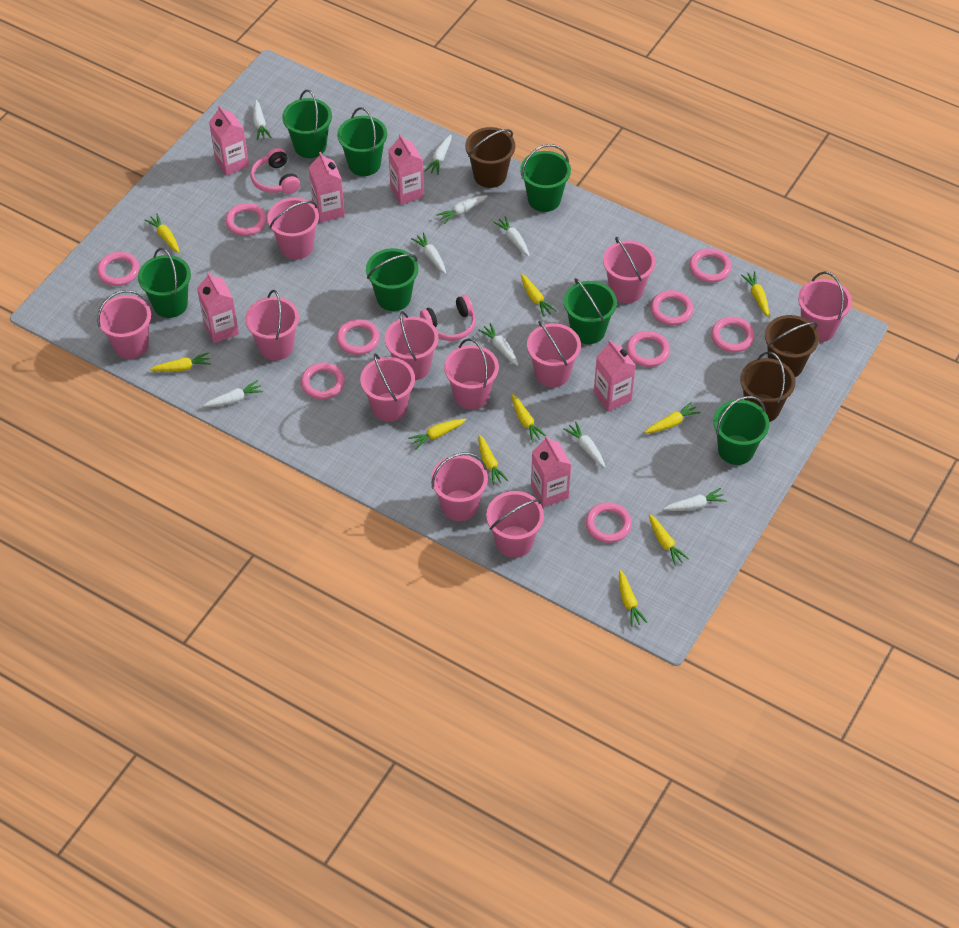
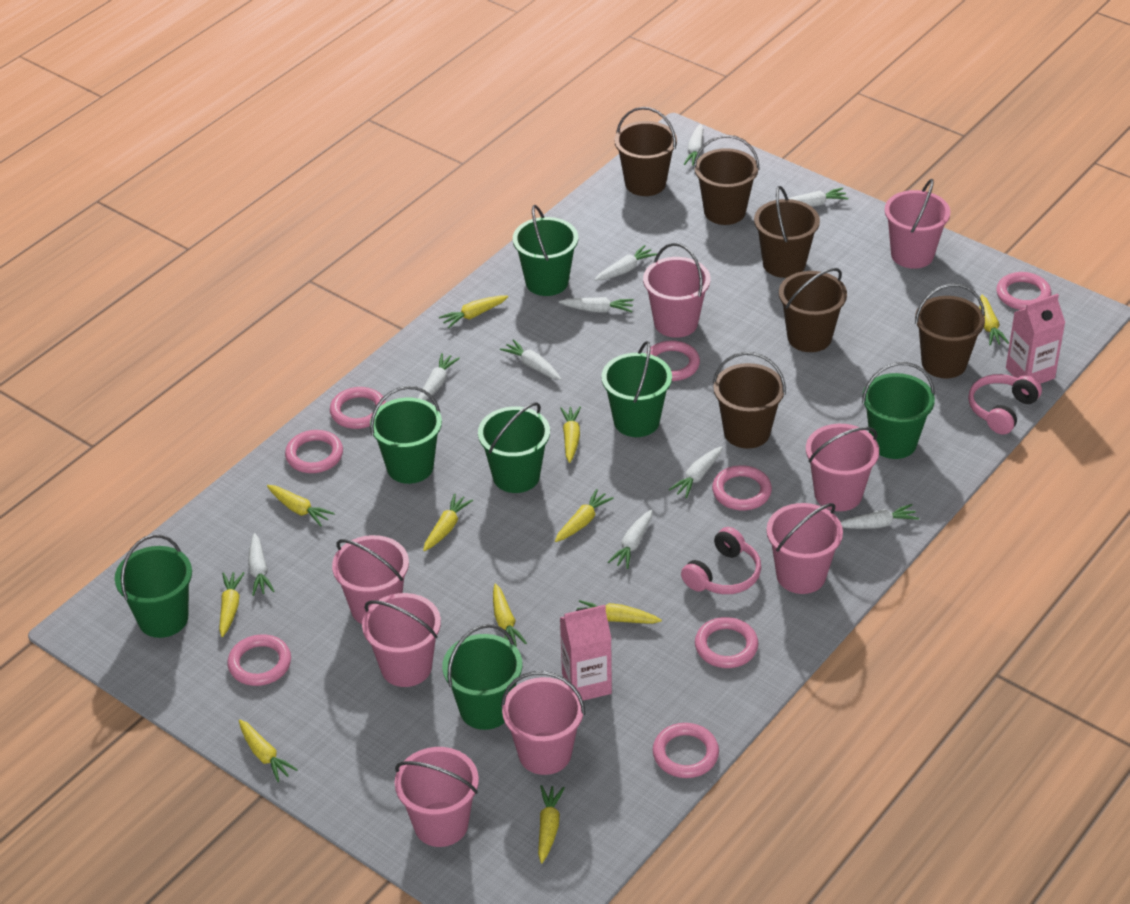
brown bucket: 3 -> 6
pink bucket: 11 -> 8
pink carton: 6 -> 2
pink ring: 9 -> 8
white carrot: 9 -> 10
yellow carrot: 10 -> 11

